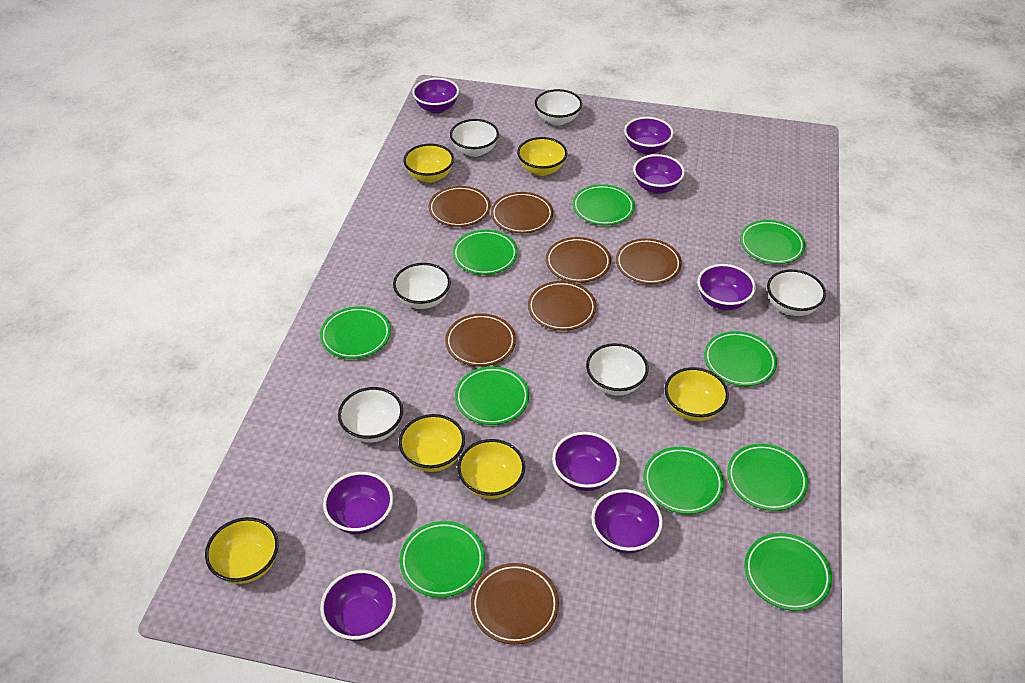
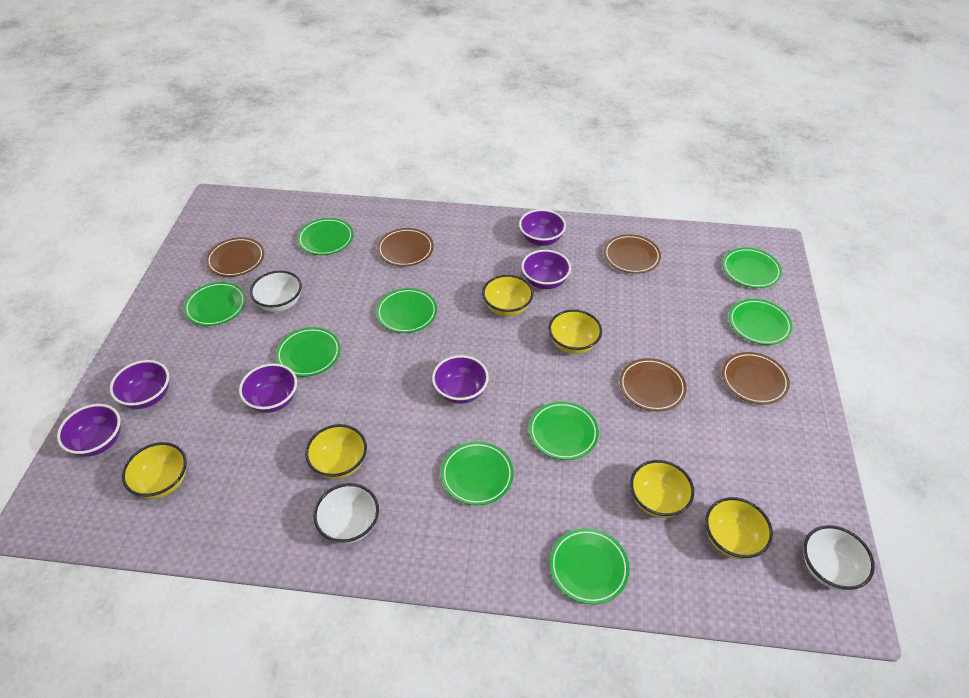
brown plate: 7 -> 5
green plate: 10 -> 9
purple bowl: 8 -> 6
white bowl: 6 -> 3

